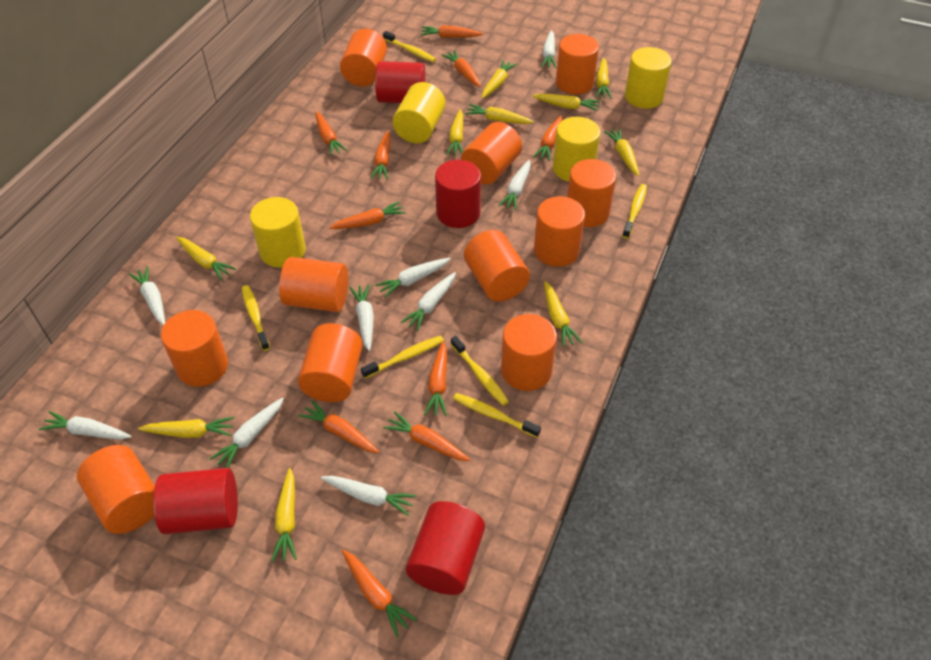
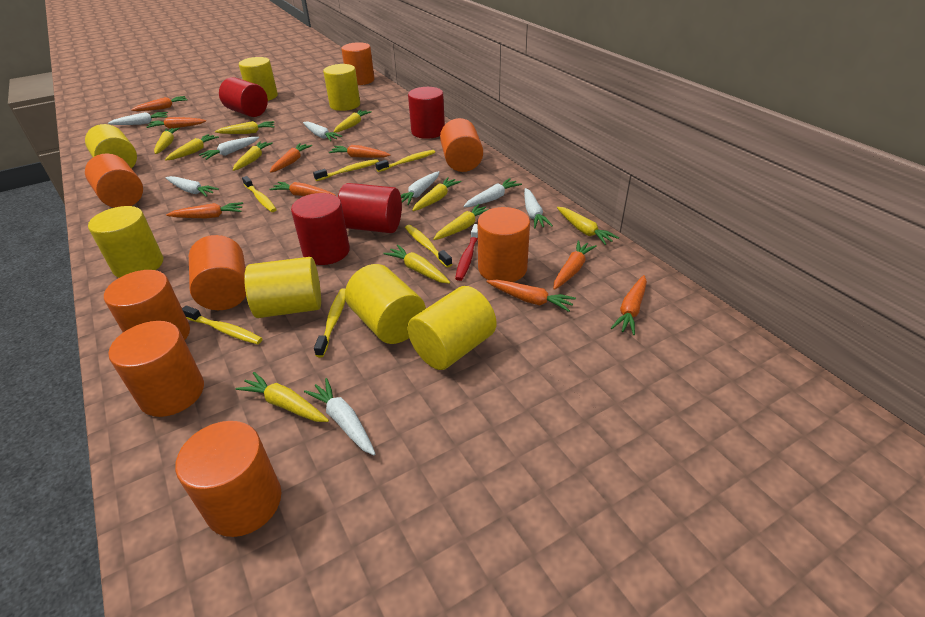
orange carrot: 10 -> 9
orange cylinder: 11 -> 8
red toothbrush: 0 -> 1
white carrot: 9 -> 8
yellow cylinder: 4 -> 7

